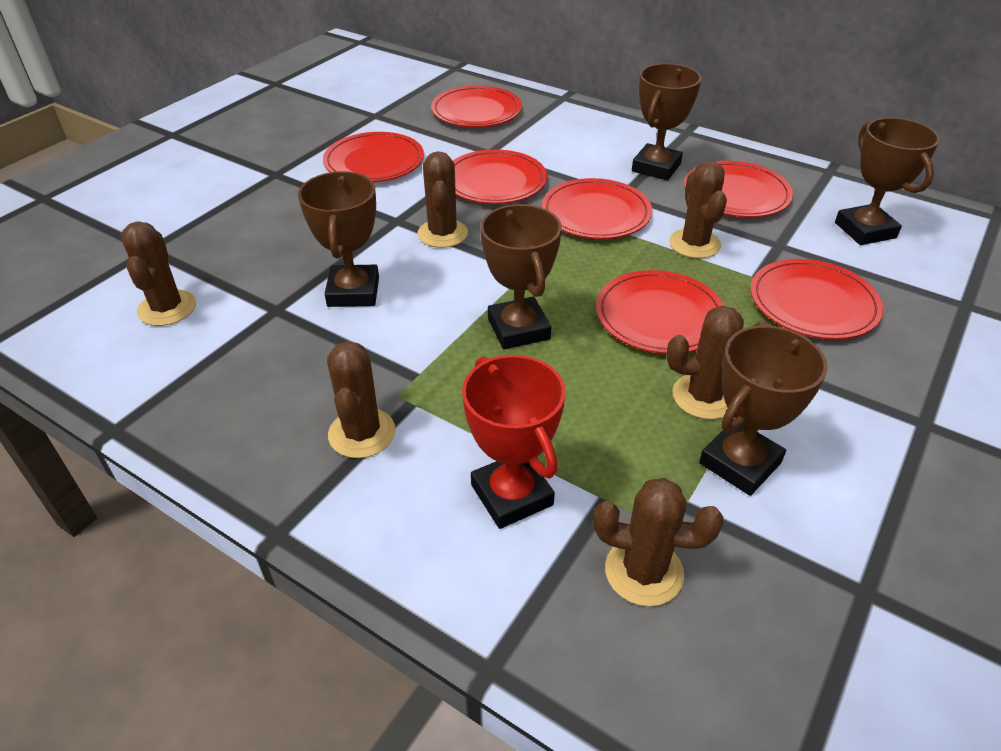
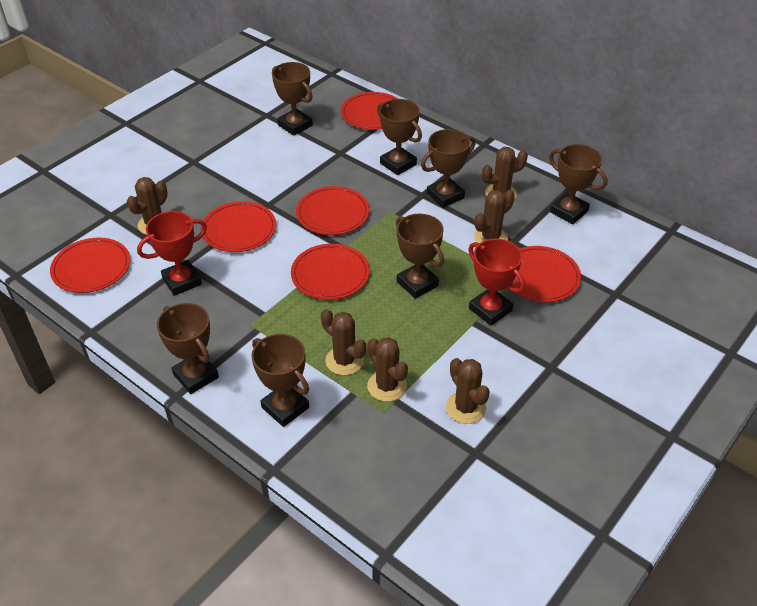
brown trophy: 5 -> 7
red plate: 7 -> 6
red trophy: 1 -> 2

